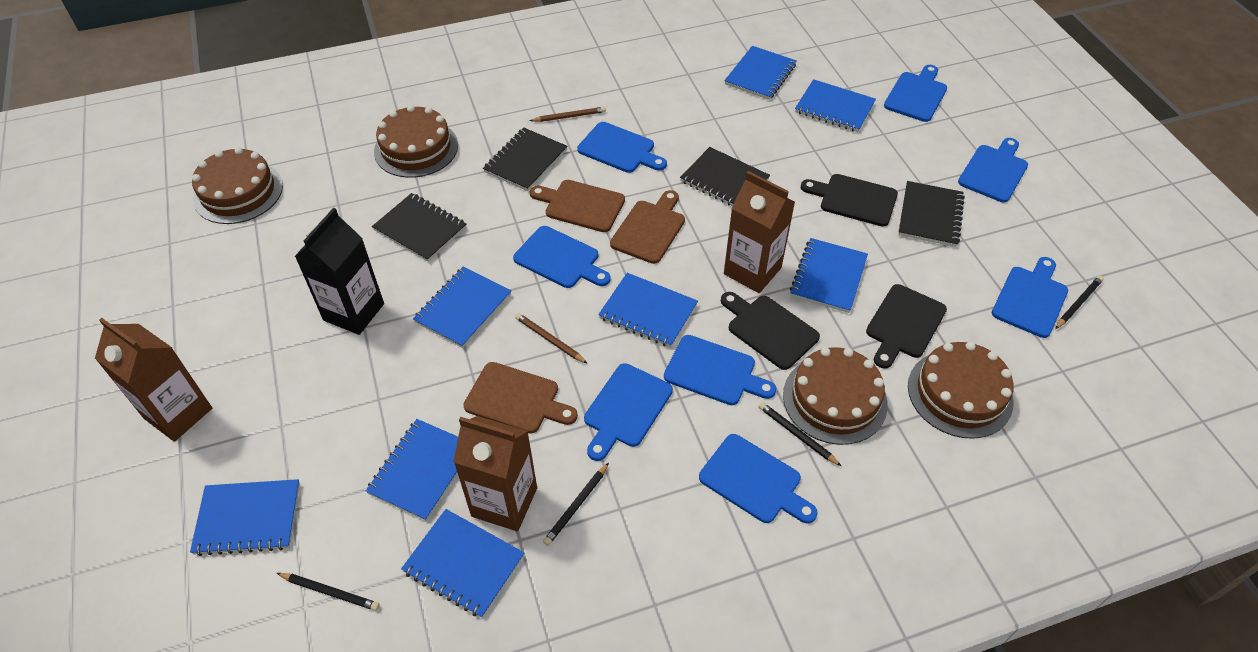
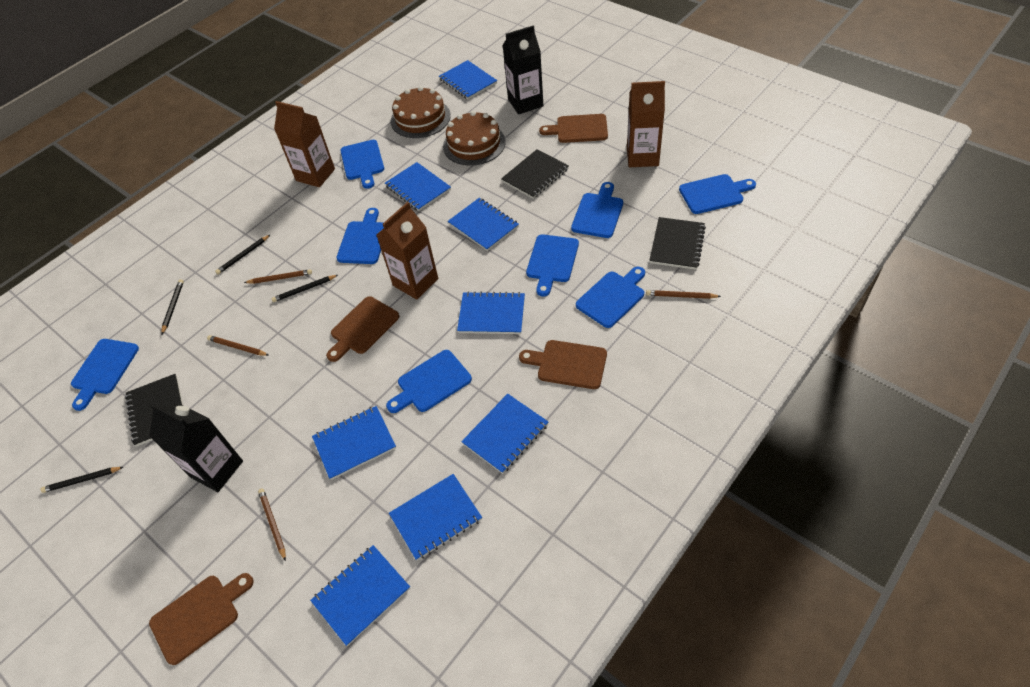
black carton: 1 -> 2
black cutting board: 3 -> 0
black notebook: 4 -> 3
brown cake: 4 -> 2
brown cutting board: 3 -> 4
brown pencil: 2 -> 4

